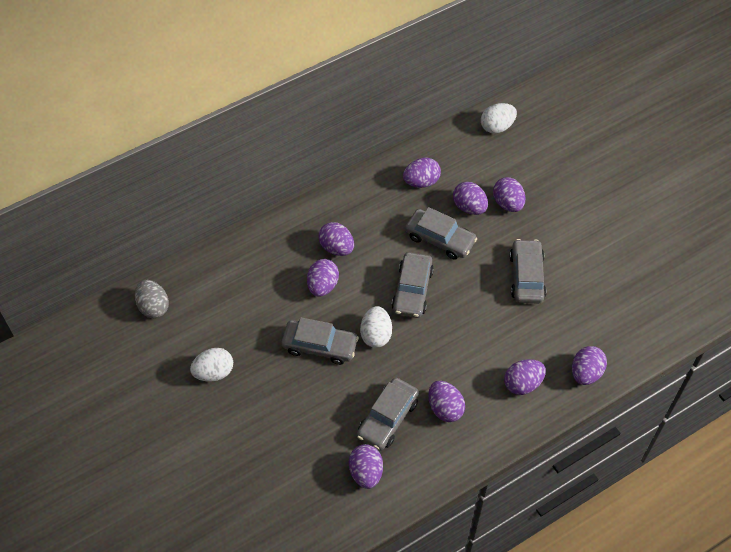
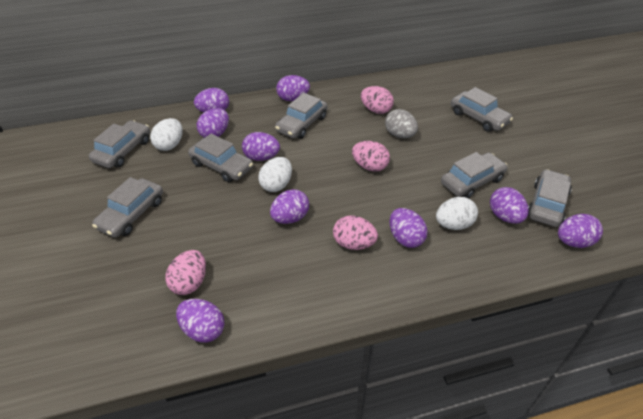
grey car: 5 -> 7
pink egg: 0 -> 4

